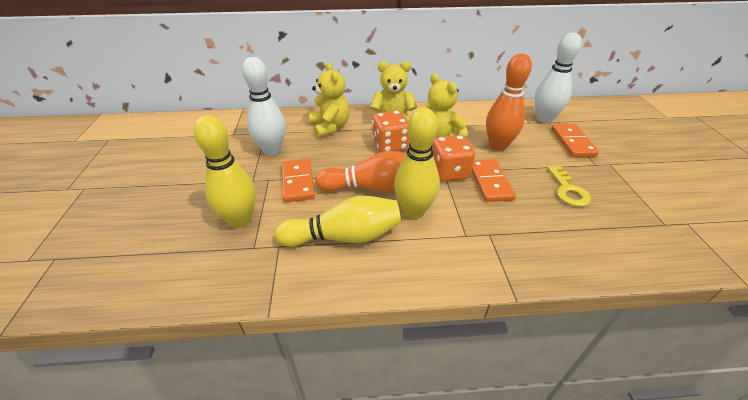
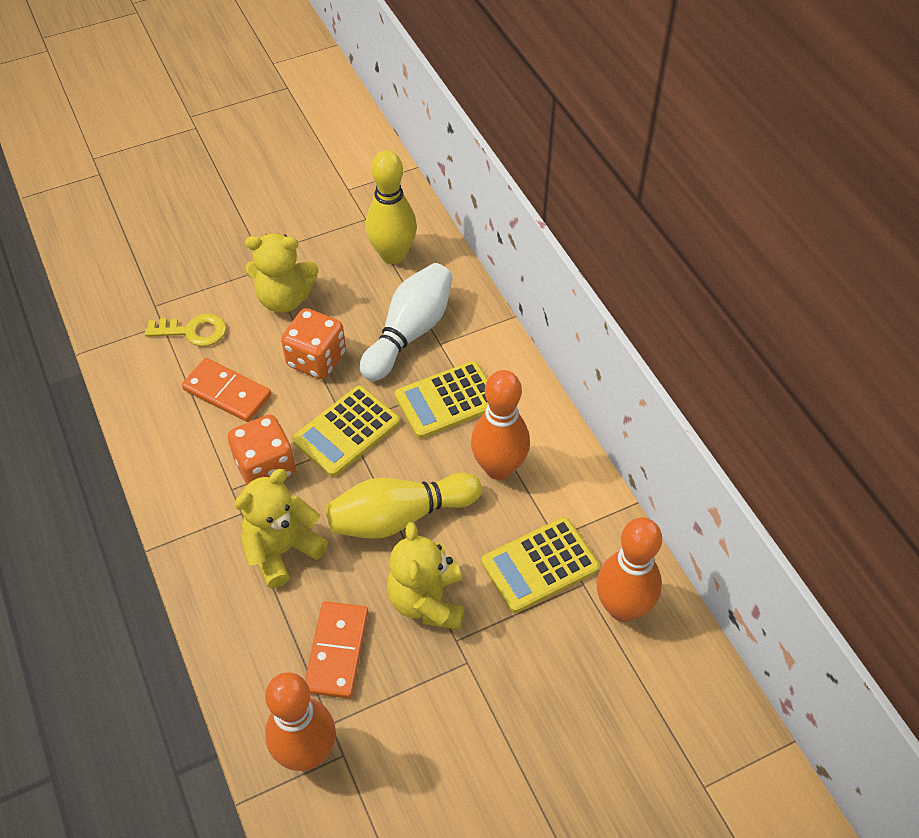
orange bowling pin: 2 -> 3
orange domino: 3 -> 2
white bowling pin: 2 -> 1
yellow bowling pin: 3 -> 2
yellow calculator: 0 -> 3

